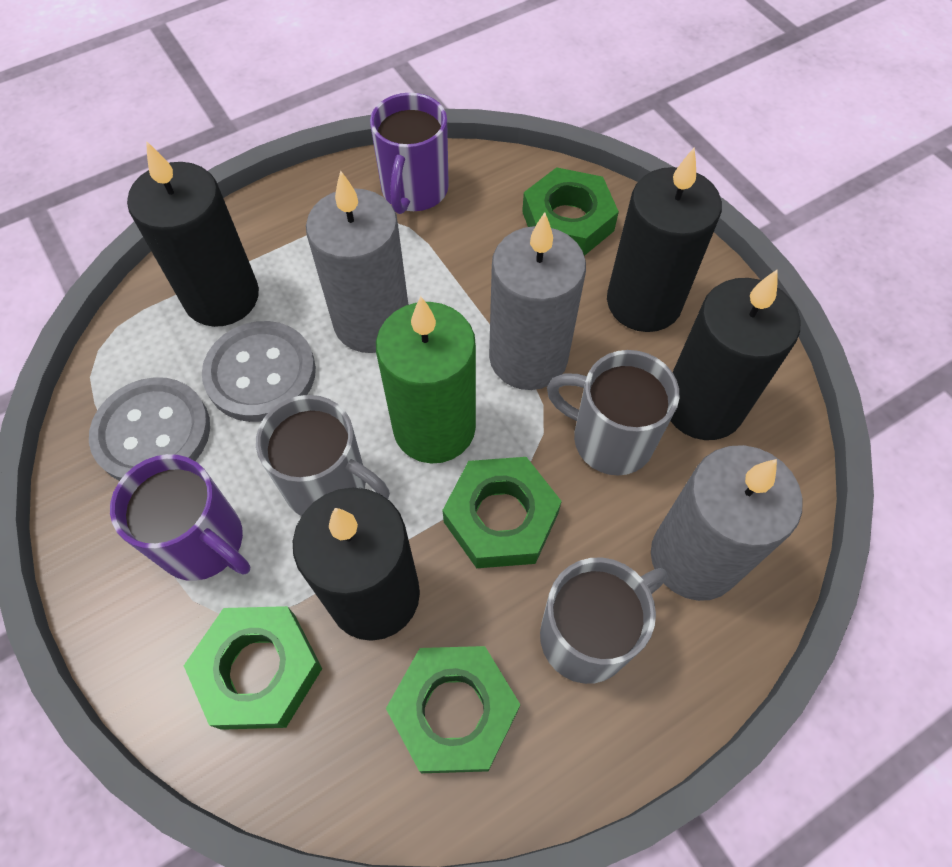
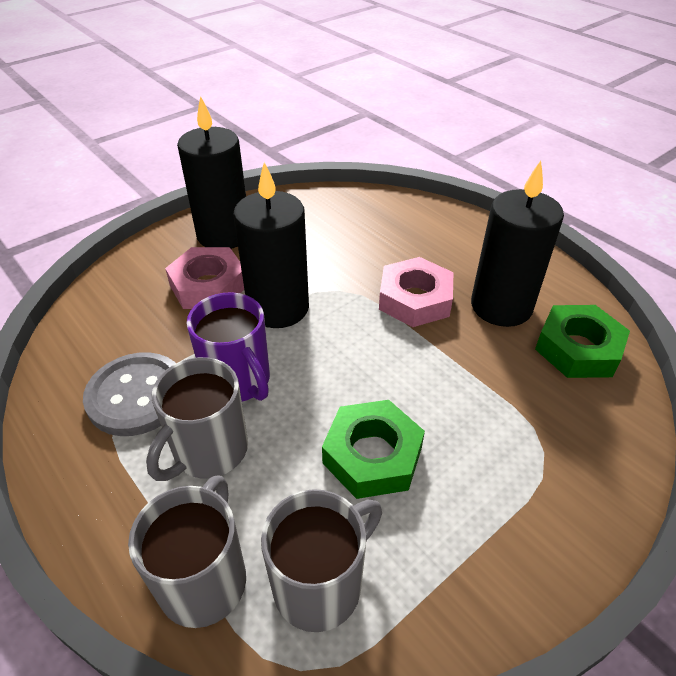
black candle: 4 -> 3
green candle: 1 -> 0
green nut: 4 -> 2
grey button: 2 -> 1
grey candle: 3 -> 0
pink nut: 0 -> 2
purple mug: 2 -> 1

